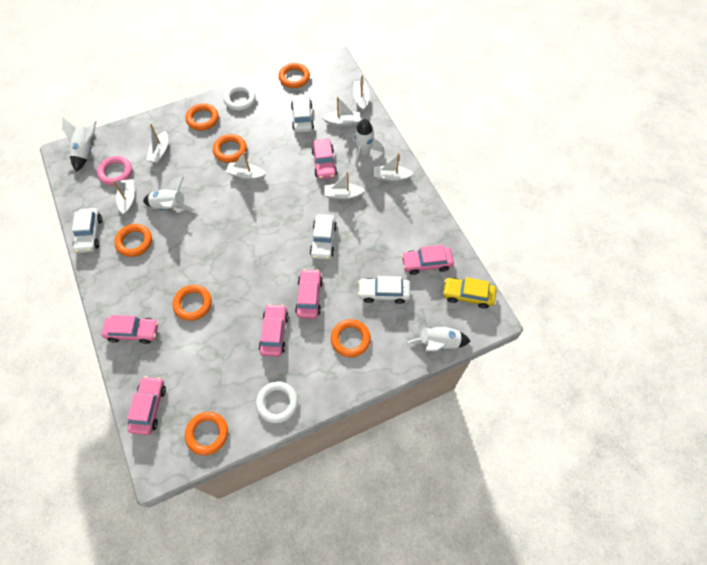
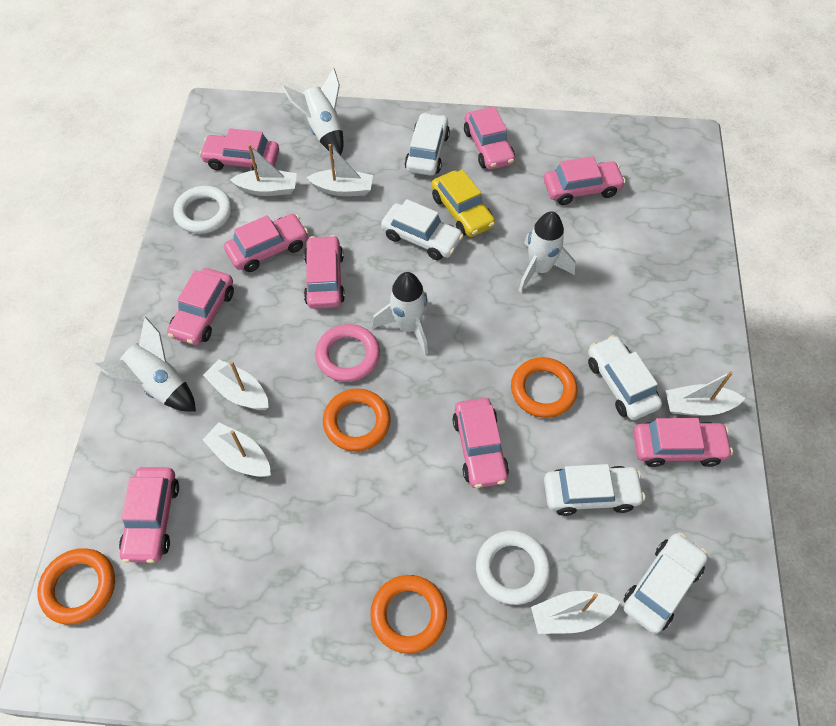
orange ring: 7 -> 4
pink car: 6 -> 9
white boat: 7 -> 6
white car: 4 -> 5

